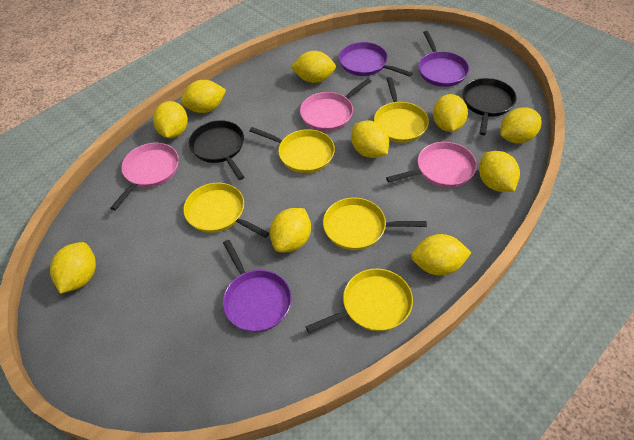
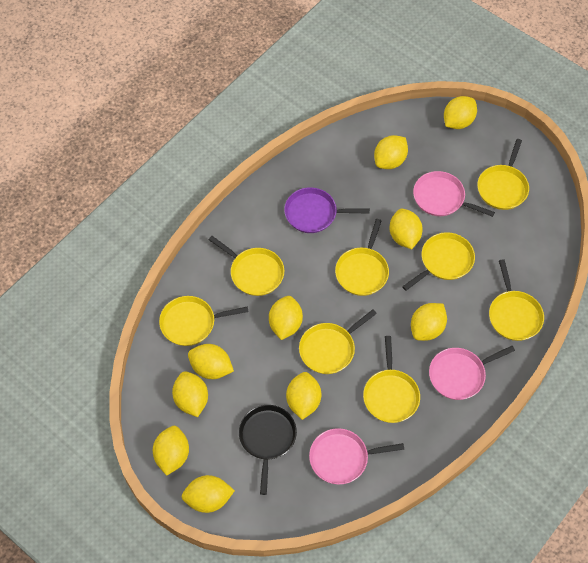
black pan: 2 -> 1
purple pan: 3 -> 1
yellow pan: 5 -> 8

